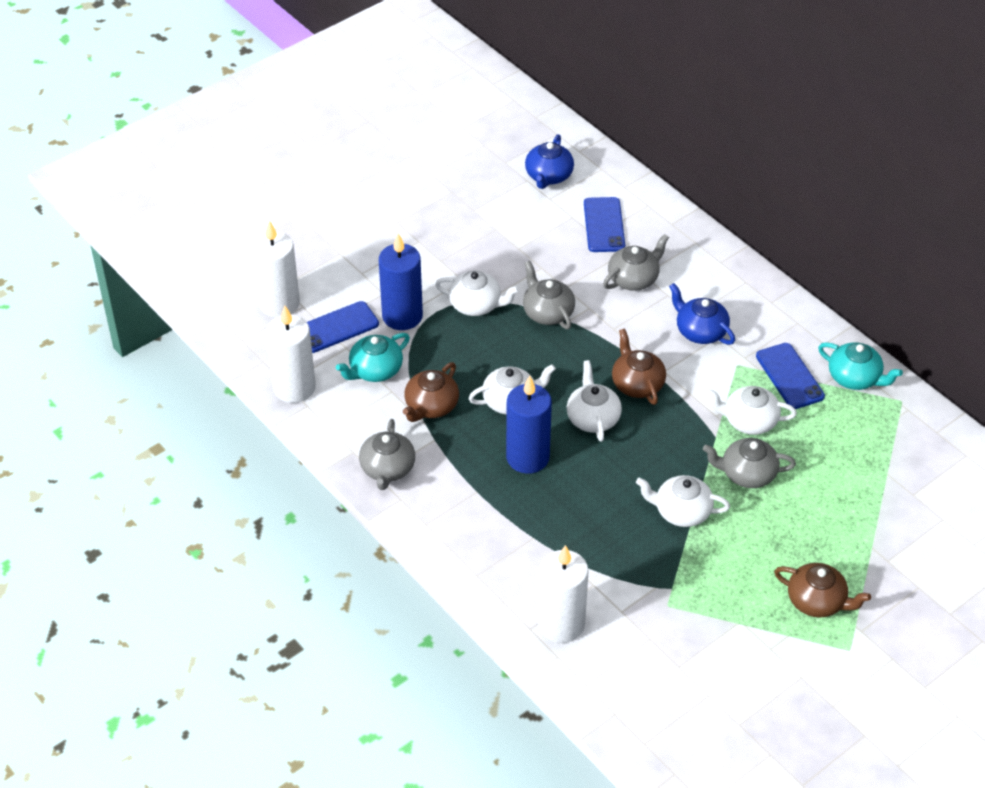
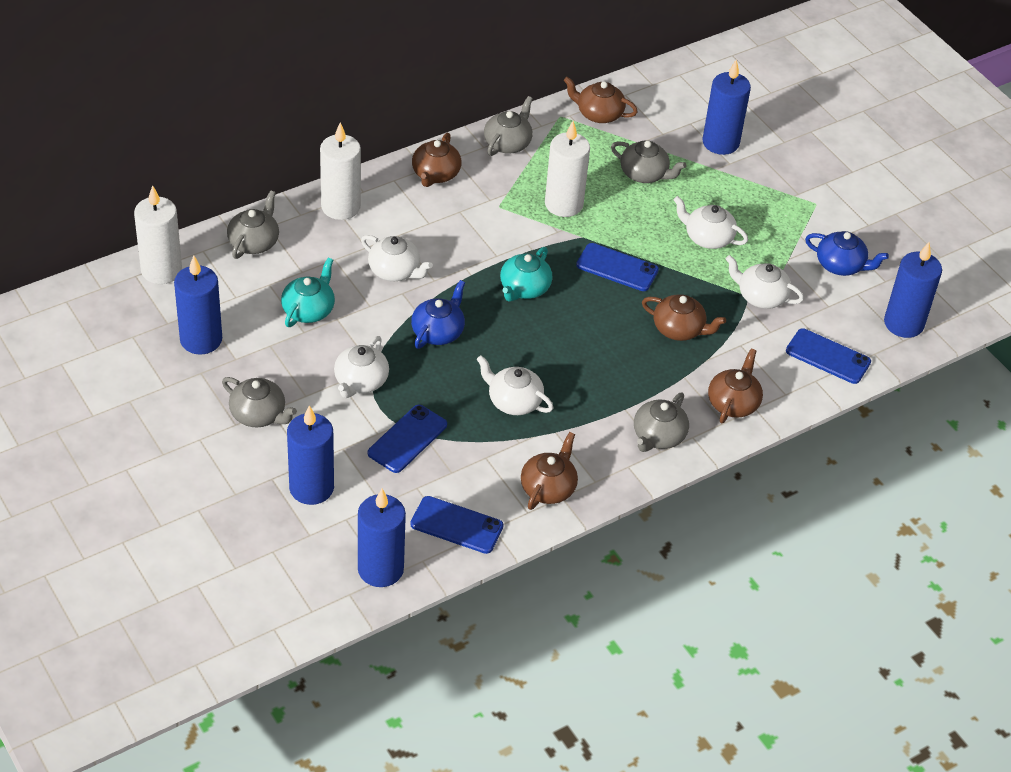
blue candle: 2 -> 5
blue phone: 3 -> 4
brown teapot: 3 -> 5
grey teapot: 4 -> 5

